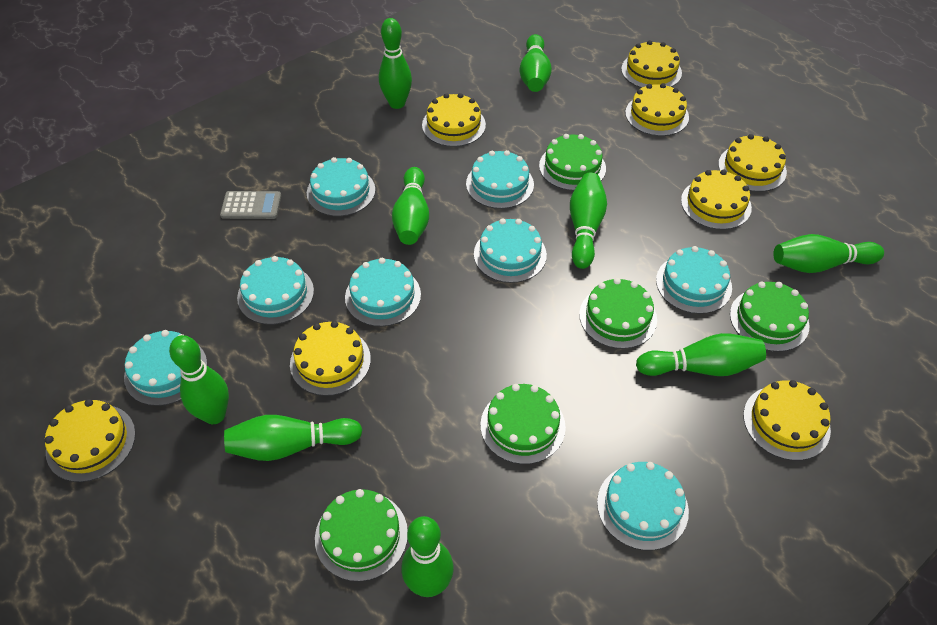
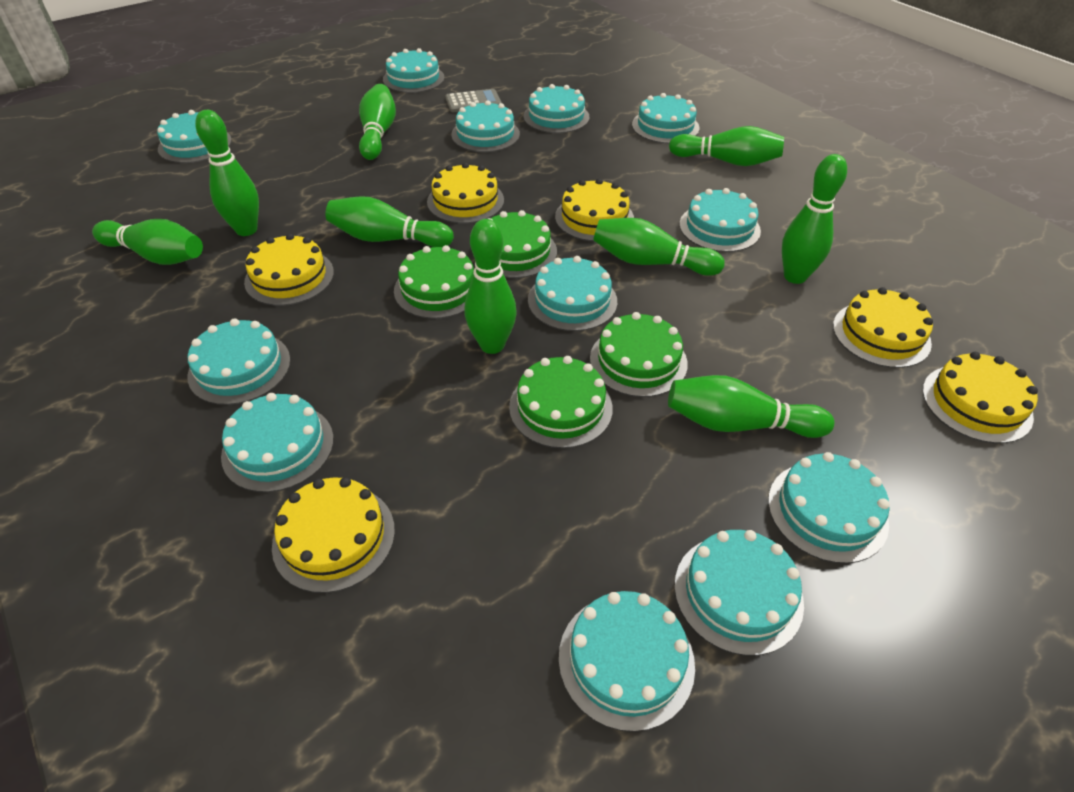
green cake: 5 -> 4
turquoise cake: 8 -> 12
yellow cake: 8 -> 6

